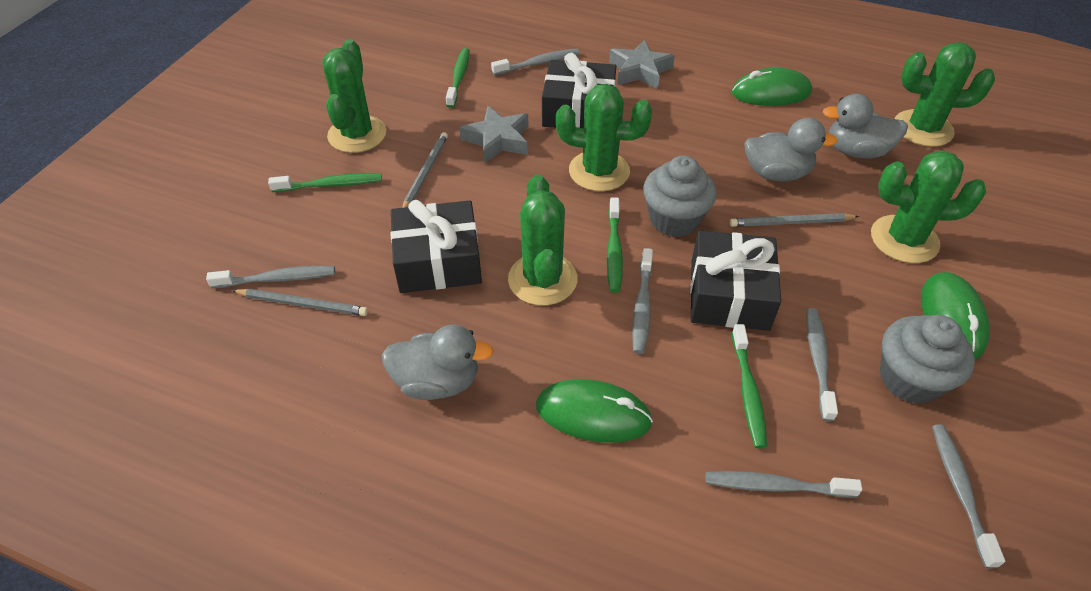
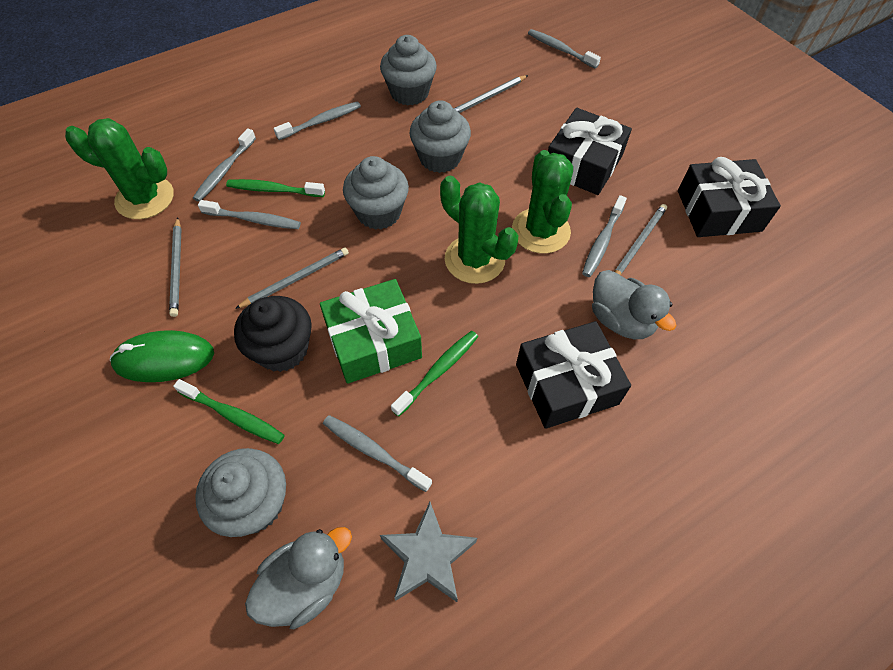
black cupcake: 0 -> 1
green cactus: 5 -> 3
green gift: 0 -> 1
green mouse: 3 -> 1
green toothbrush: 4 -> 3
grey cupcake: 2 -> 4
grey duck: 3 -> 2
grey pencil: 3 -> 4
grey star: 2 -> 1

